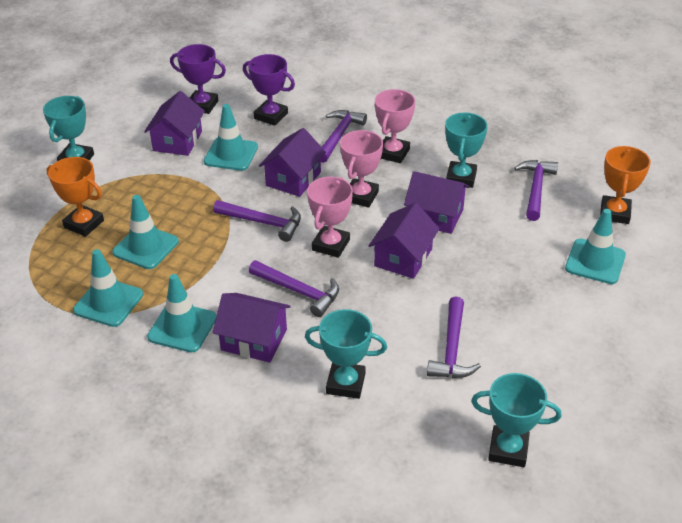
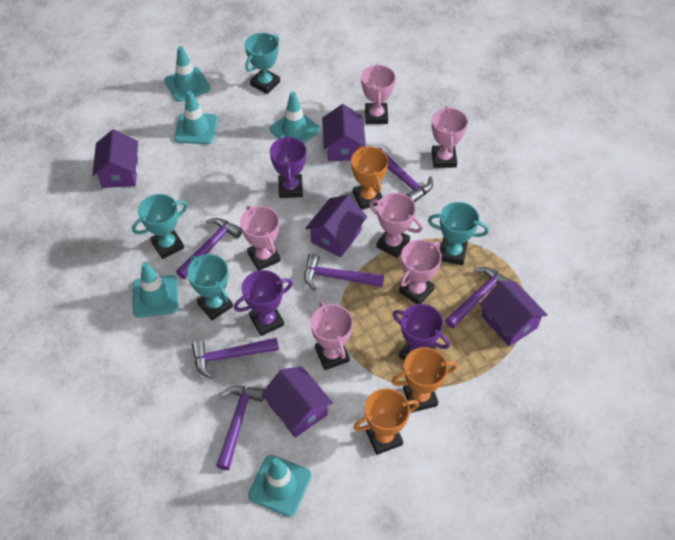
orange trophy: 2 -> 3
pink trophy: 3 -> 6
purple hammer: 5 -> 6
purple trophy: 2 -> 3

